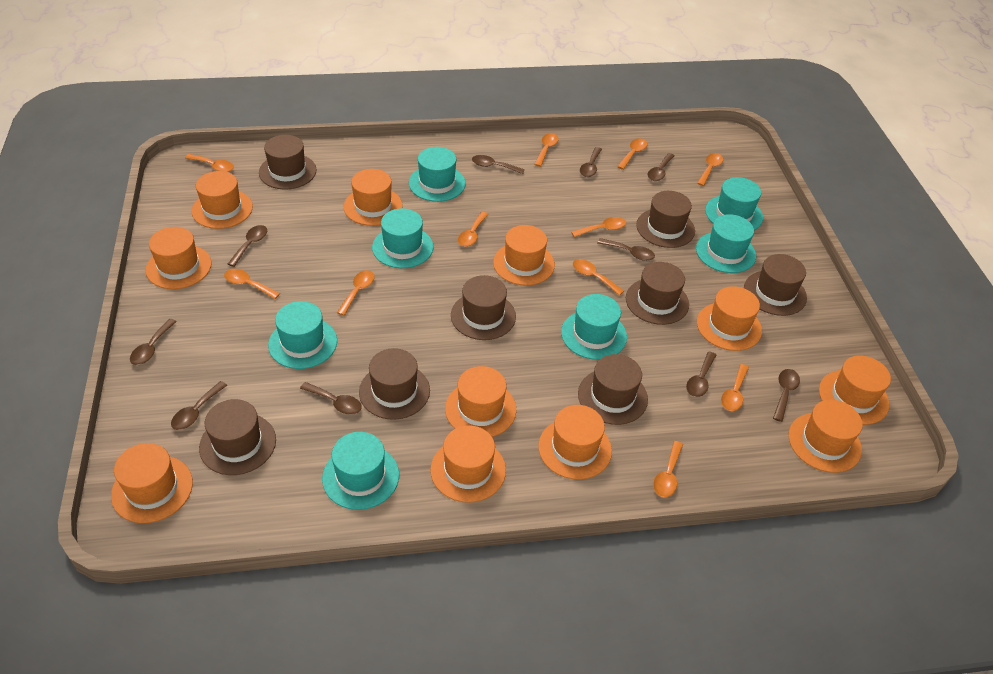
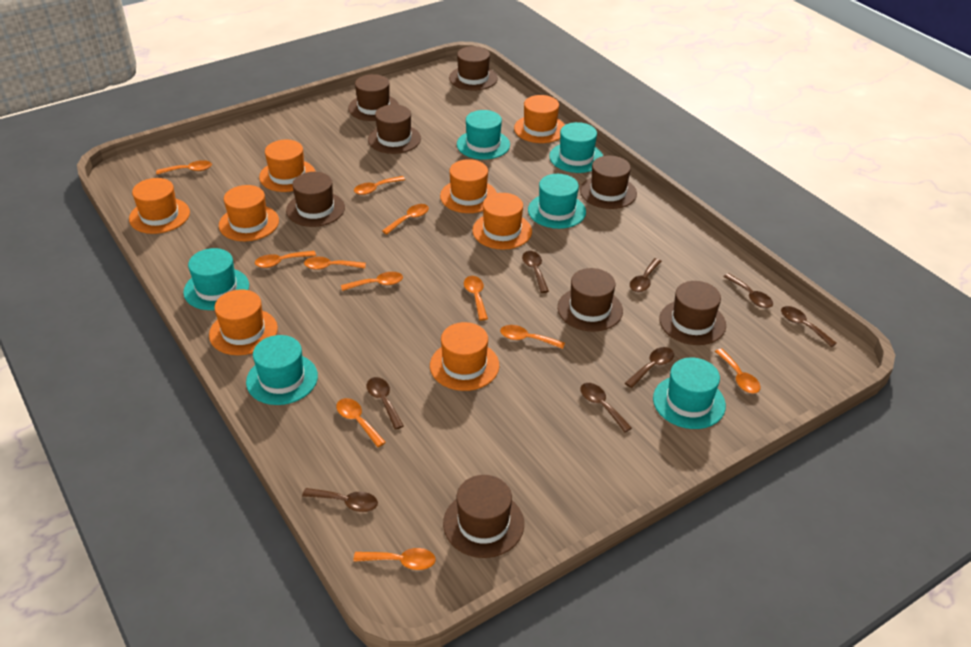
brown spoon: 10 -> 8
orange hat: 11 -> 8
turquoise hat: 7 -> 6

